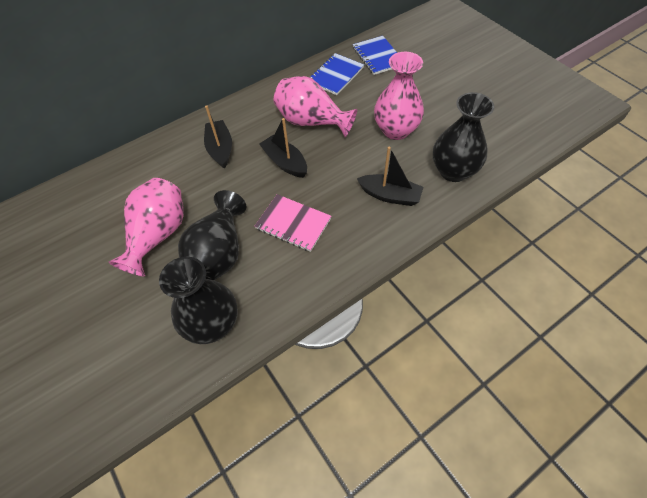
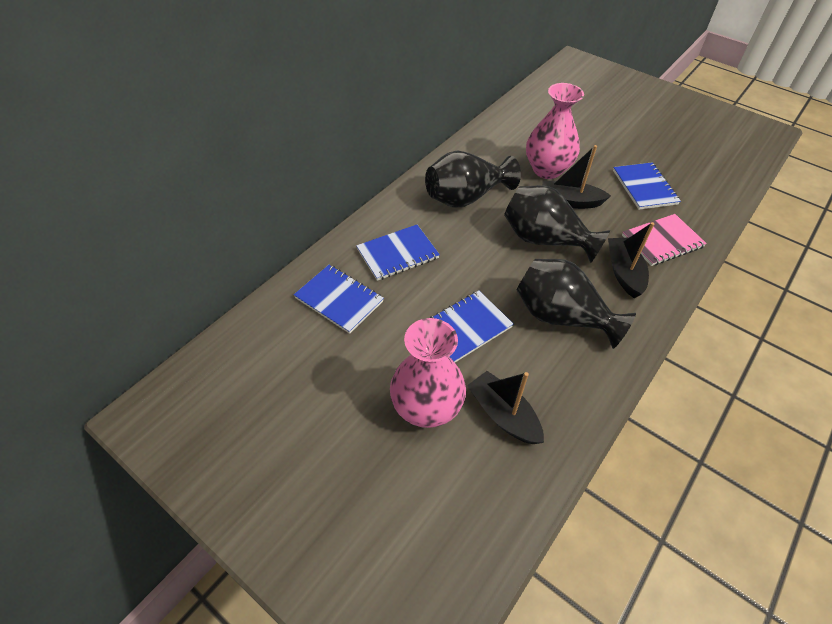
blue notebook: 2 -> 4
pink vase: 3 -> 2

